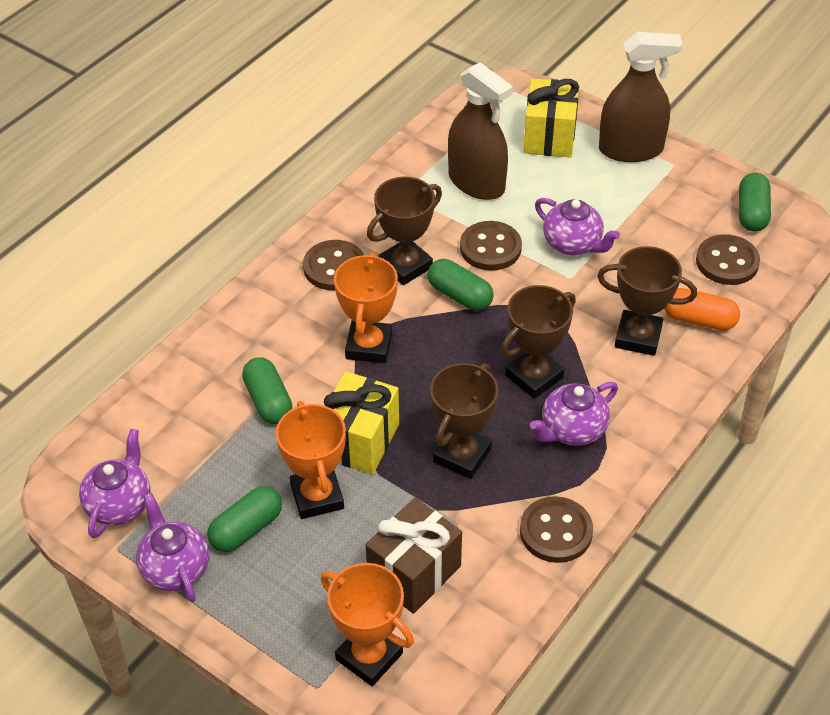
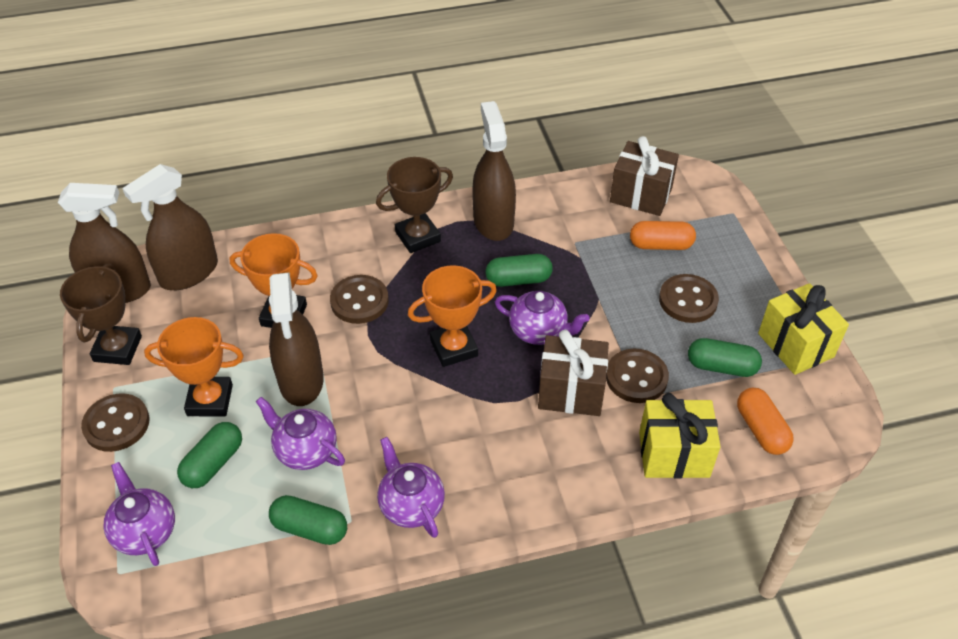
brown gift: 1 -> 2
brown spray bottle: 2 -> 4
brown trophy: 4 -> 2
orange capsule: 1 -> 2

